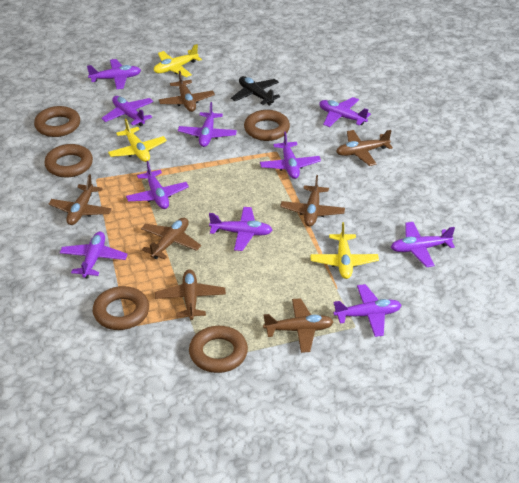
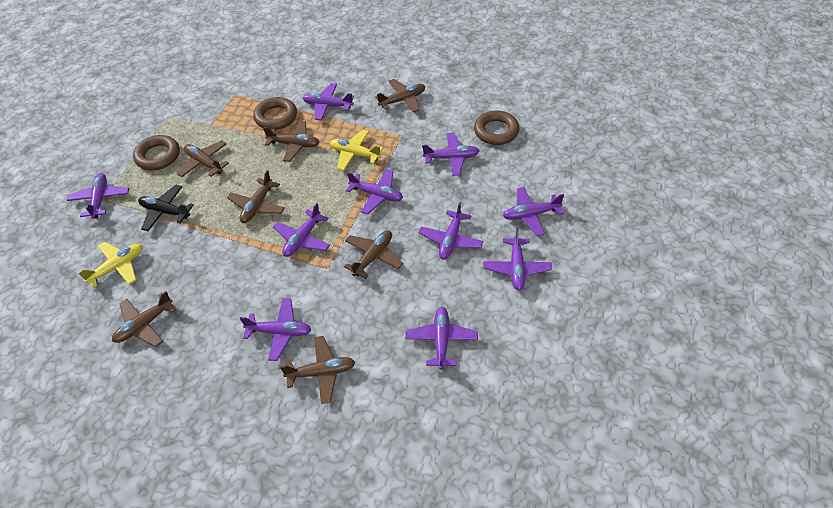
brown ring: 5 -> 3
yellow plane: 3 -> 2

